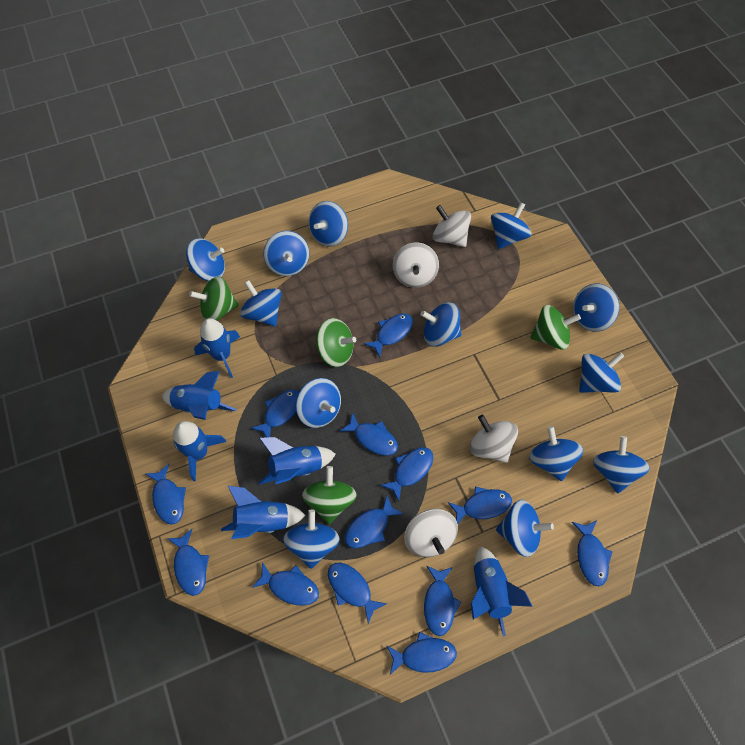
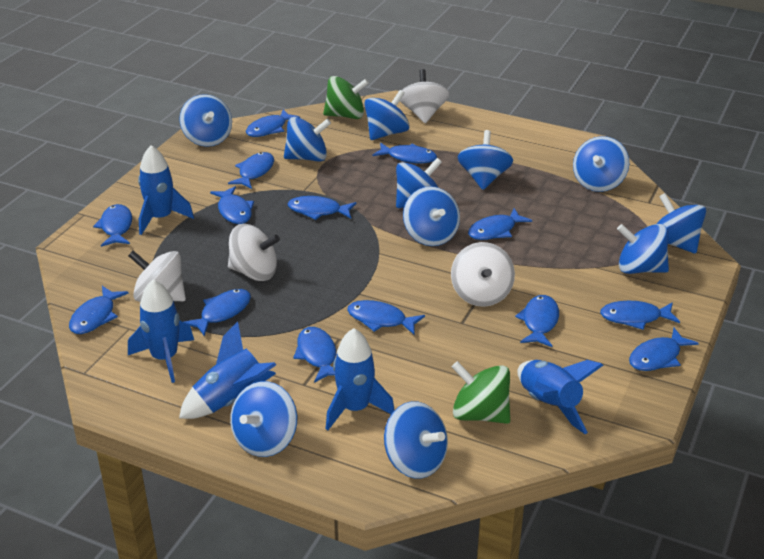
blue fish: 13 -> 14
blue rocket: 6 -> 5
blue spinning top: 13 -> 11
green spinning top: 4 -> 2

